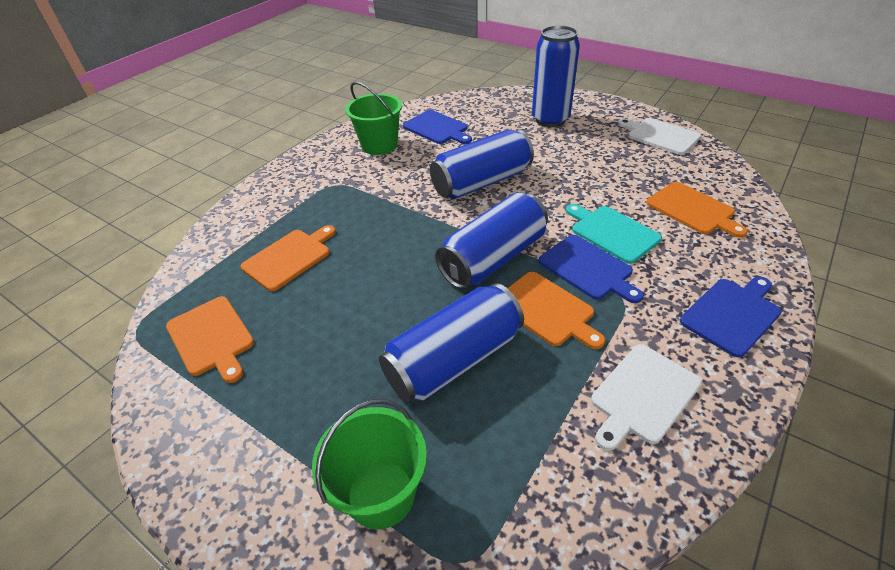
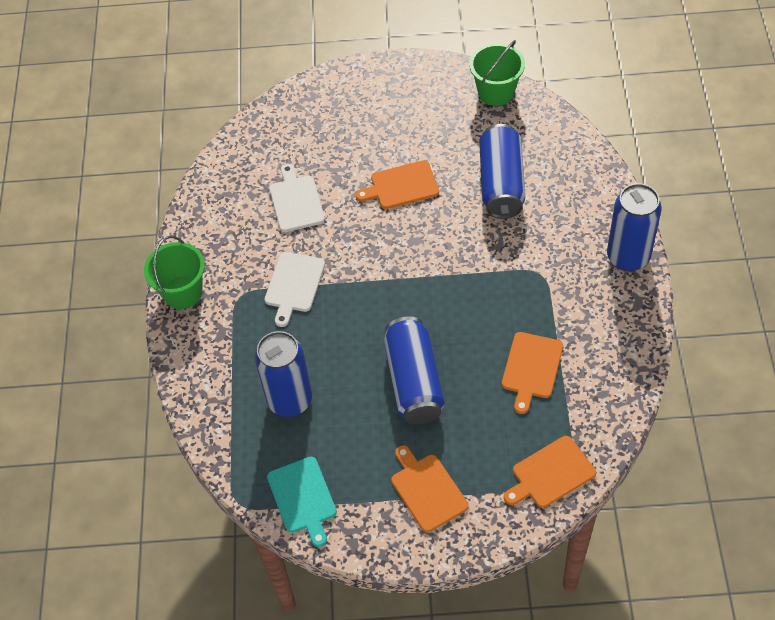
blue cutting board: 3 -> 0

